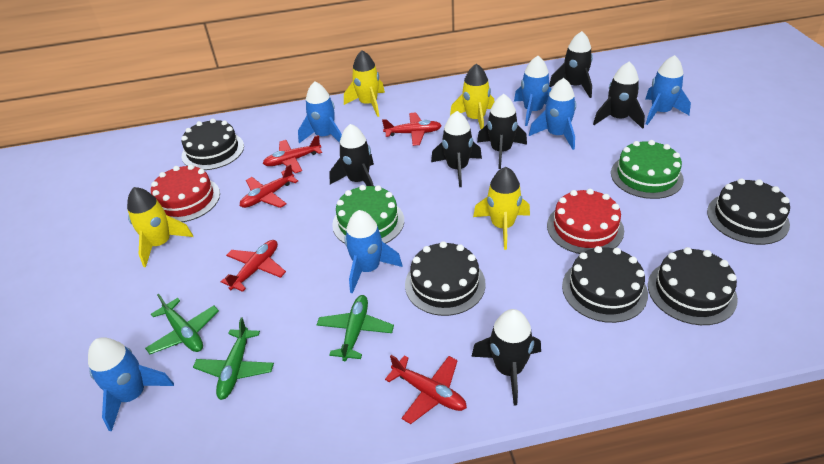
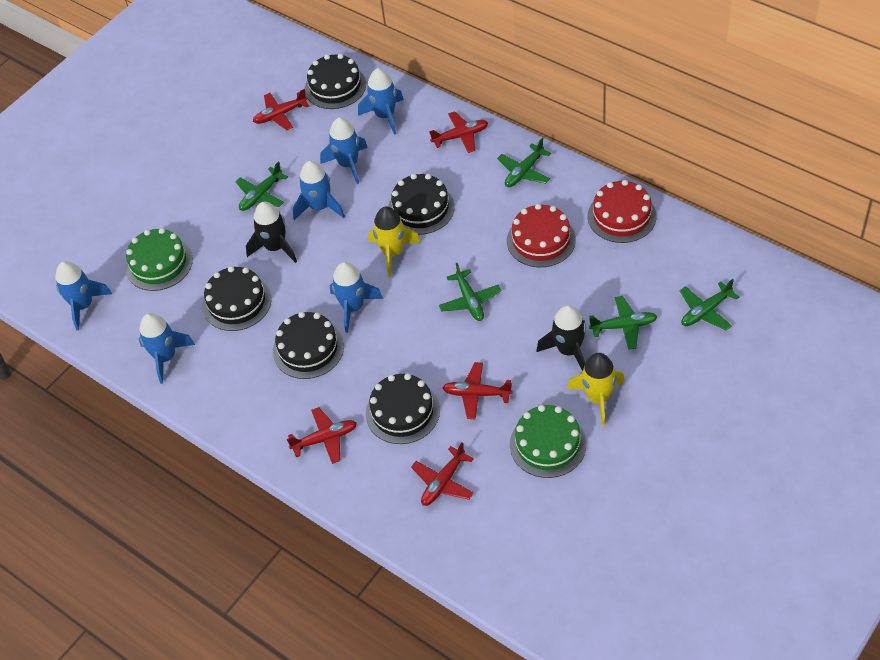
black rocket: 6 -> 2
green plane: 3 -> 5
yellow rocket: 4 -> 2

